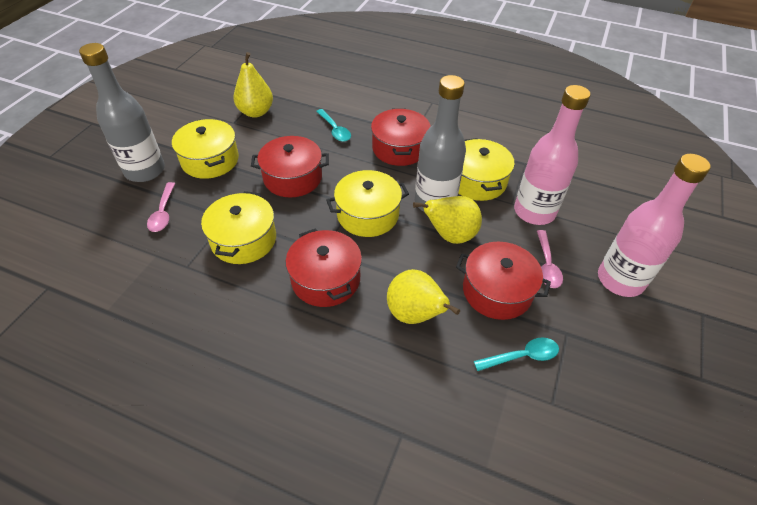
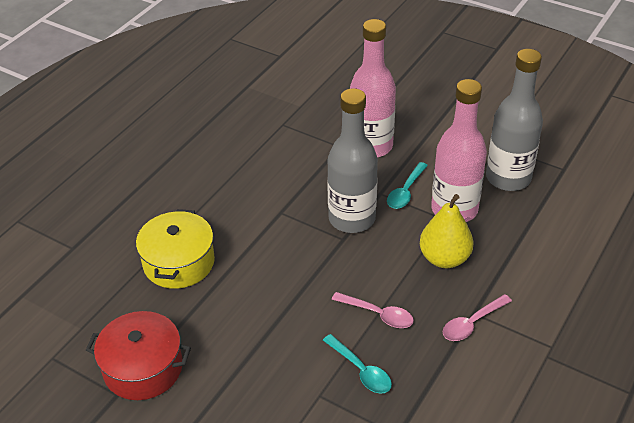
red pot: 4 -> 1
yellow pear: 3 -> 1
yellow pot: 4 -> 1

